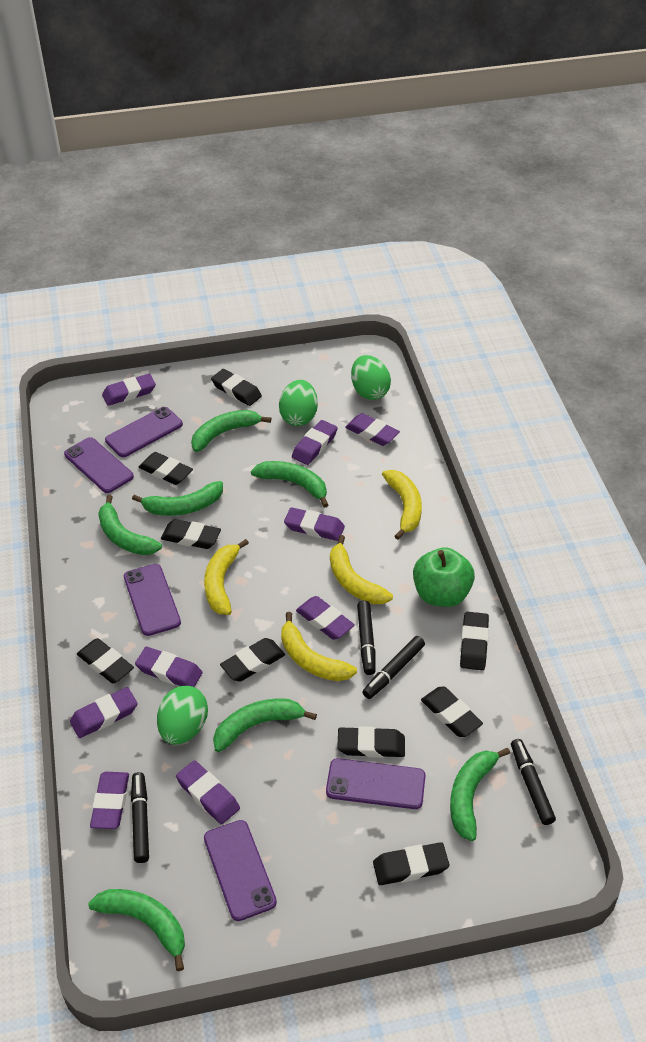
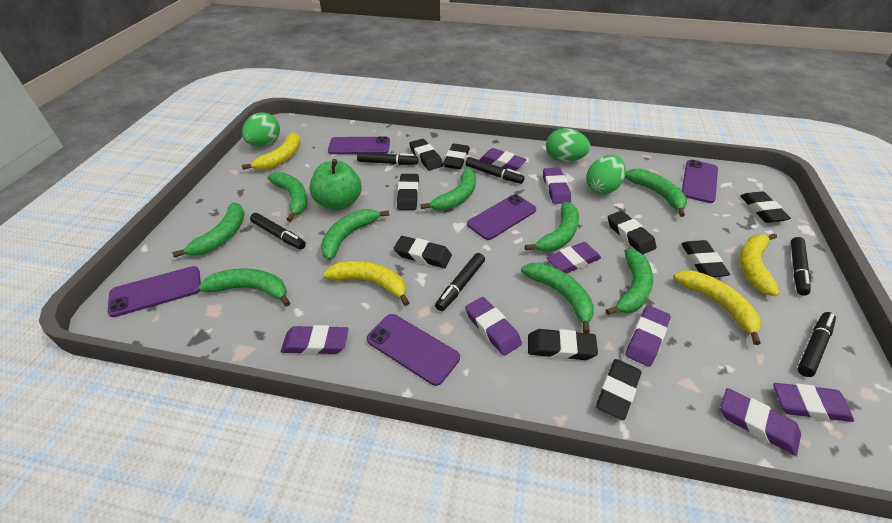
black marker: 4 -> 6
green banana: 7 -> 9
purple eraser: 9 -> 8

